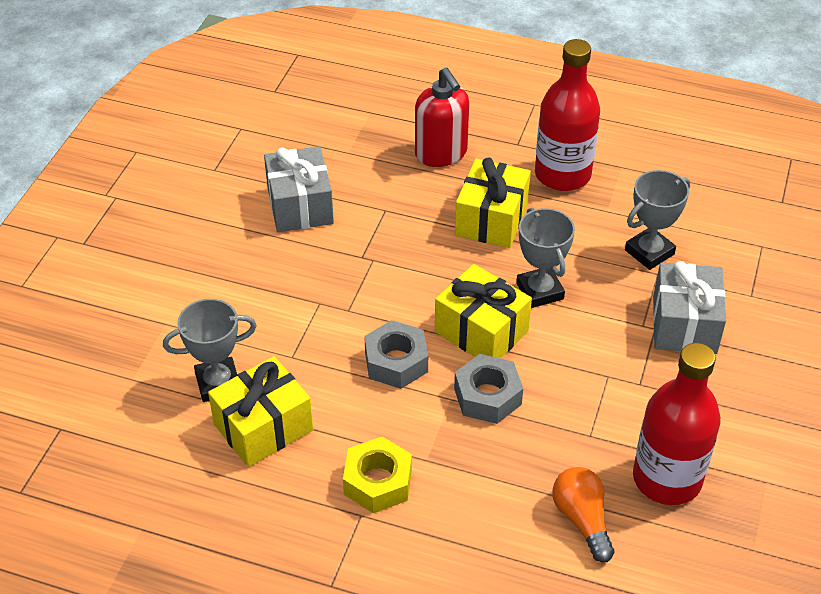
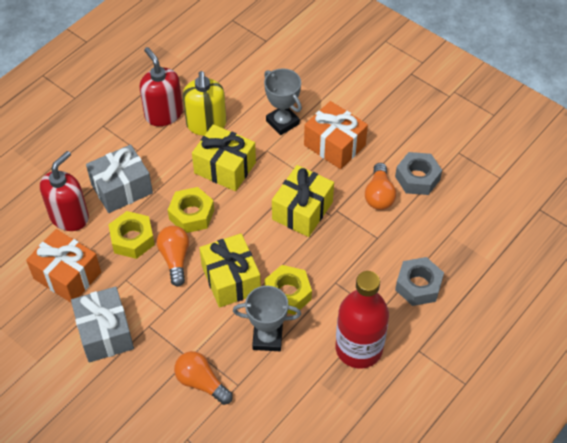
grey trophy: 3 -> 2
orange gift: 0 -> 2
orange light bulb: 1 -> 3
red bottle: 2 -> 1
red soap dispenser: 1 -> 2
yellow nut: 1 -> 3
yellow soap dispenser: 0 -> 1

